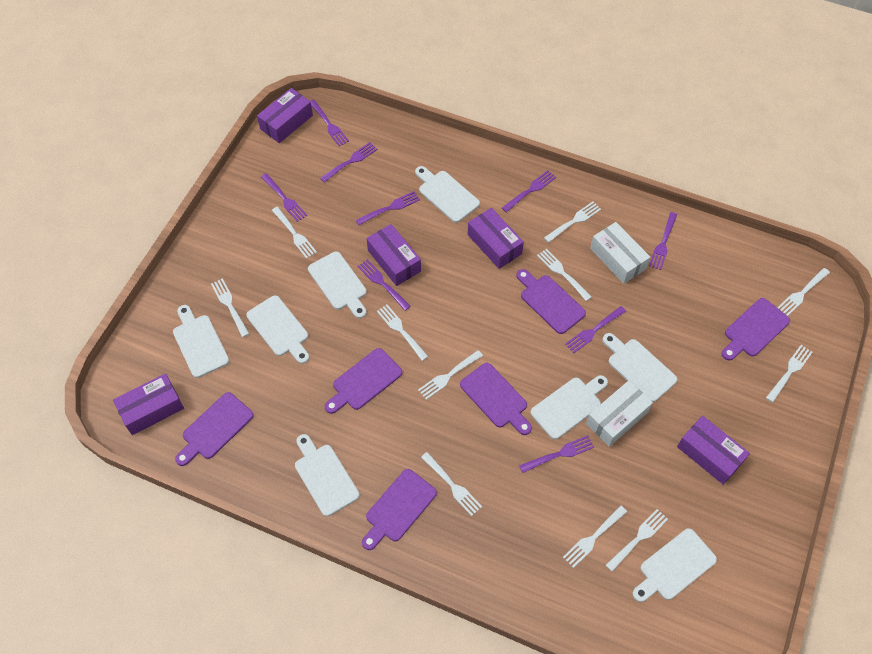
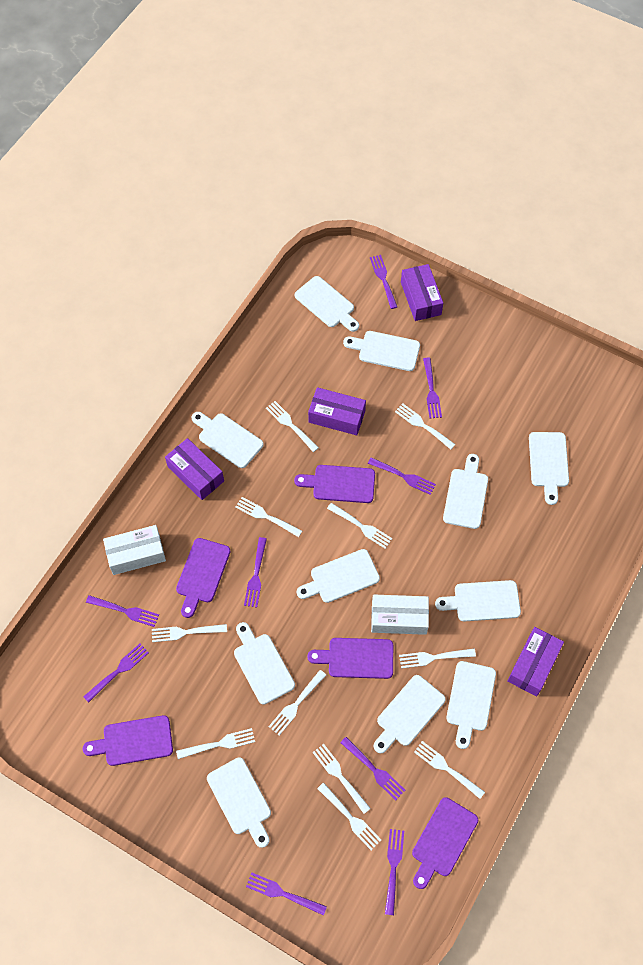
purple box: 5 -> 4
purple cutting board: 6 -> 5
white cutting board: 8 -> 11

